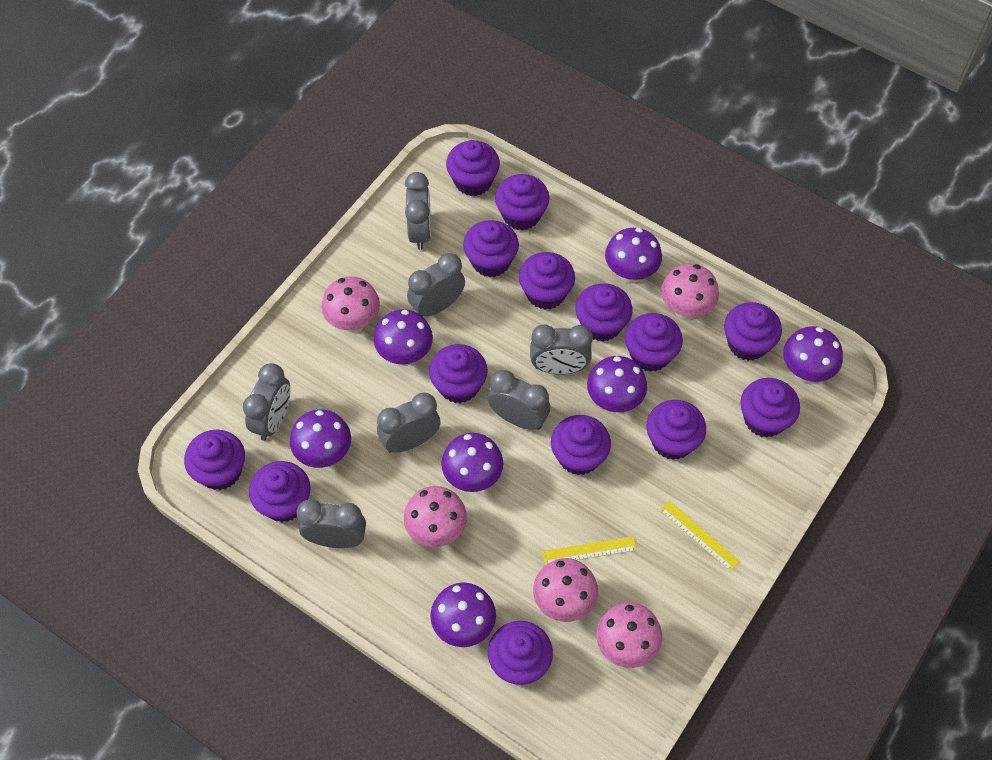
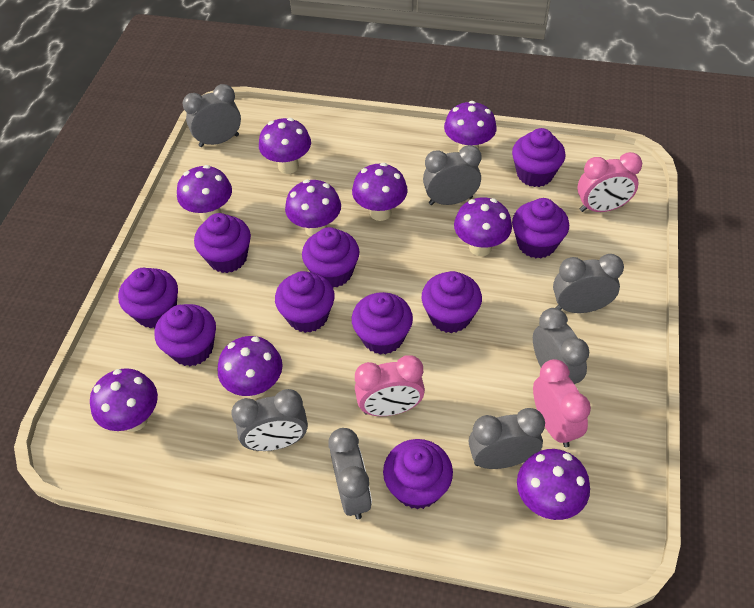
pink clock: 0 -> 3
pink mushroom: 5 -> 0
purple cupcake: 14 -> 10
purple mushroom: 7 -> 9
yellow ruler: 2 -> 0

